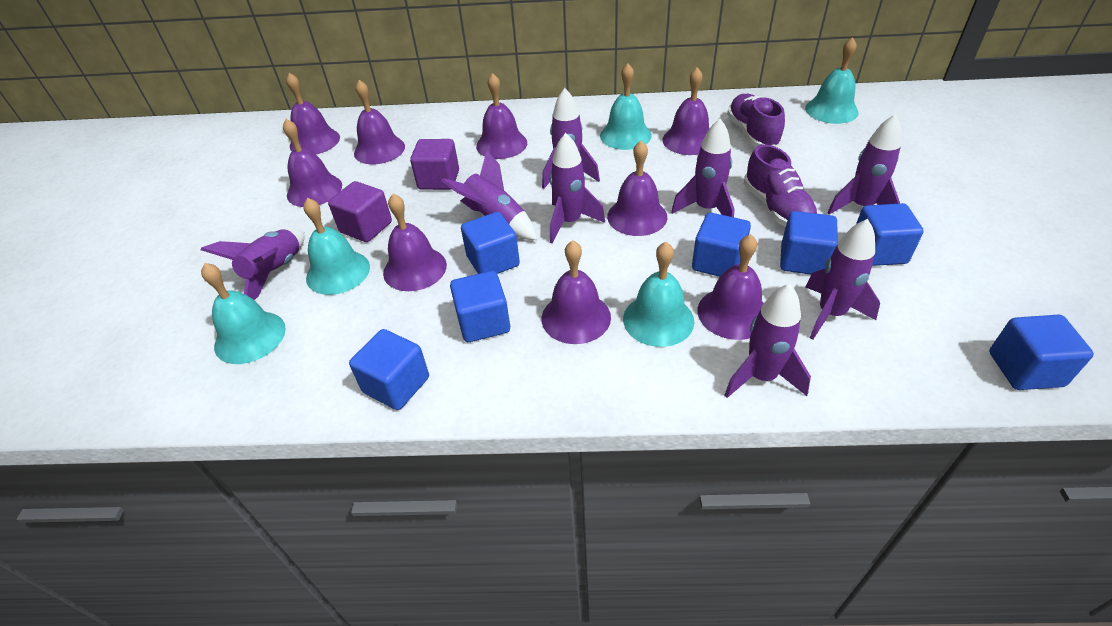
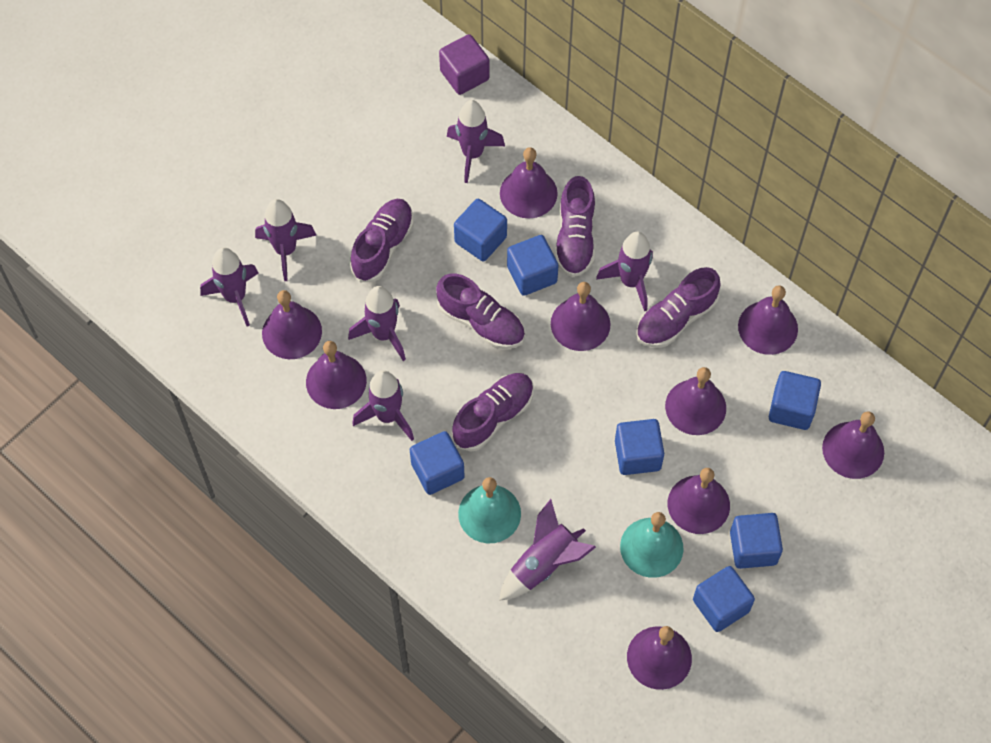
purple cube: 2 -> 1
purple rocket: 8 -> 7
purple shoe: 2 -> 5
turquoise bell: 5 -> 2

